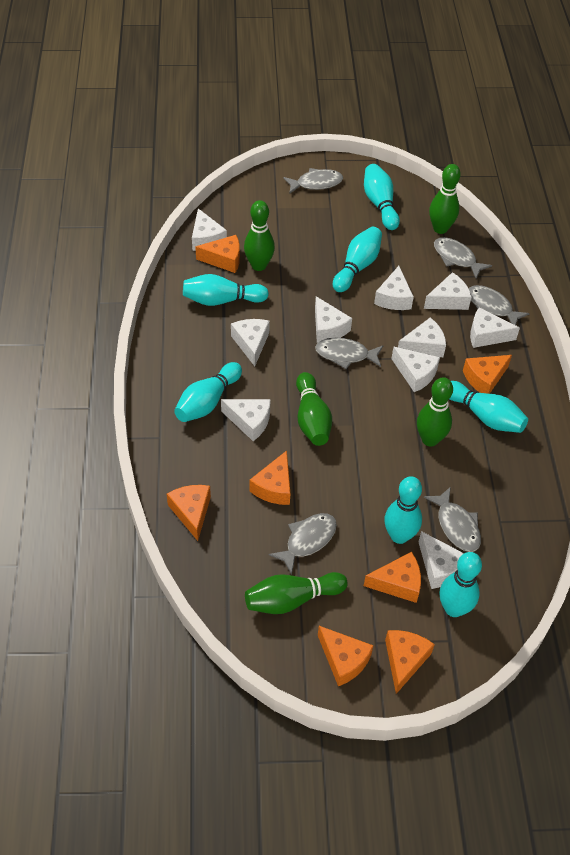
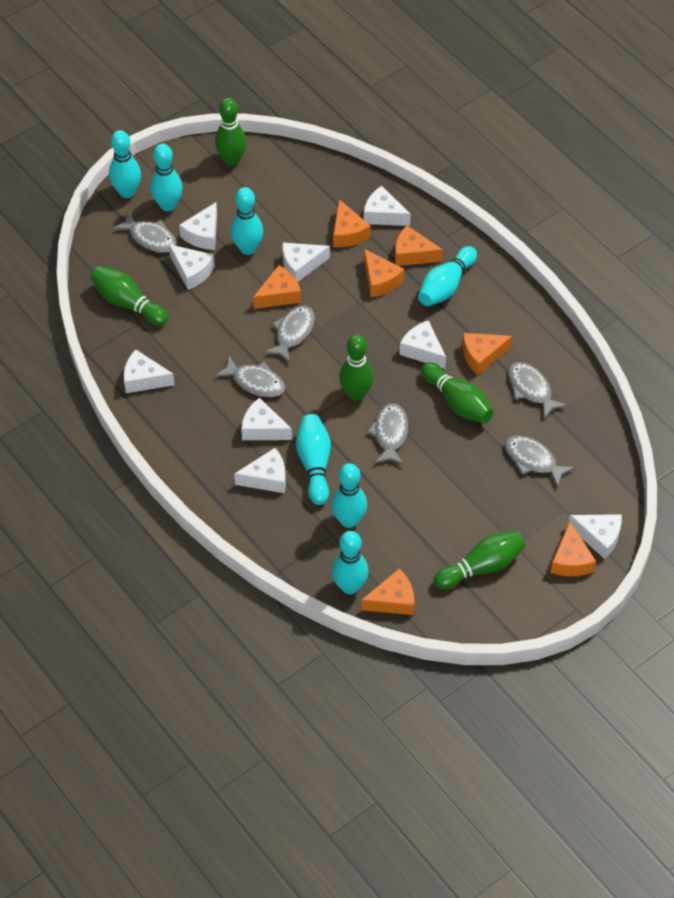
white cheese: 10 -> 9

